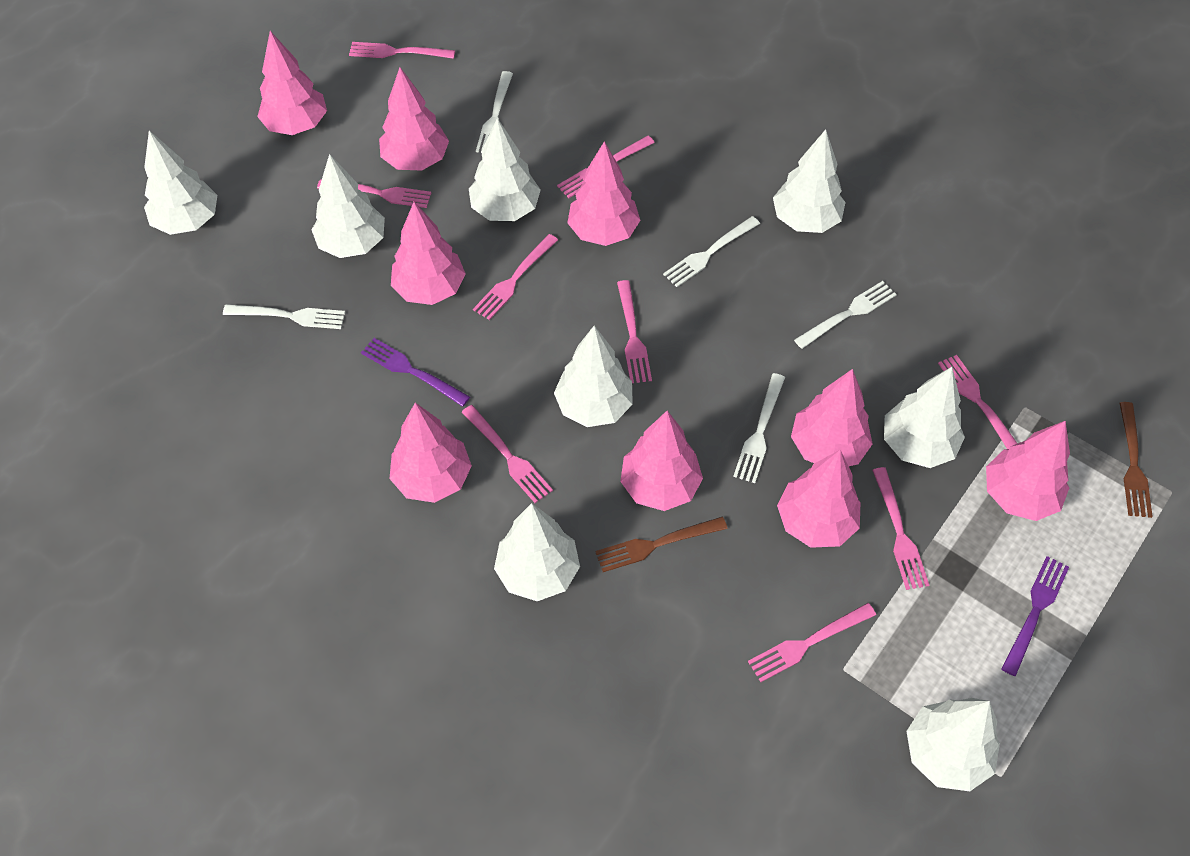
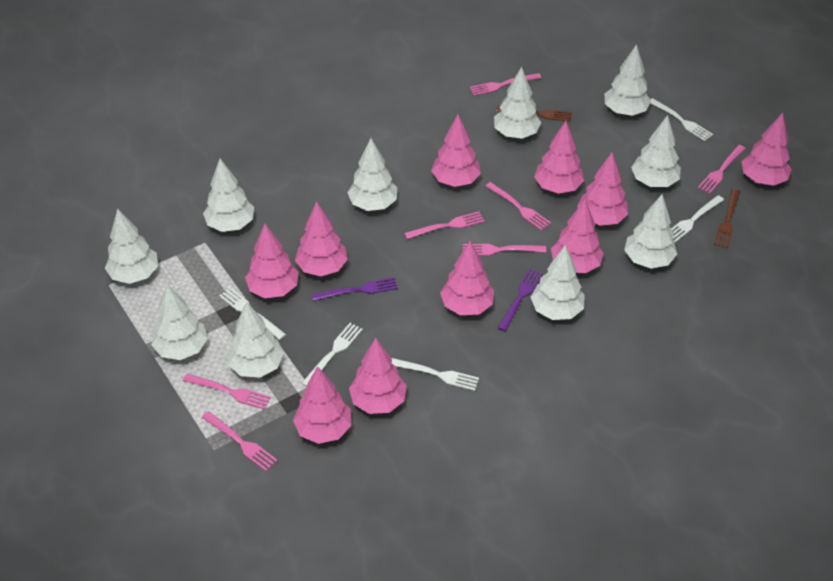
pink fork: 9 -> 7
pink tree: 9 -> 10
white tree: 8 -> 10

